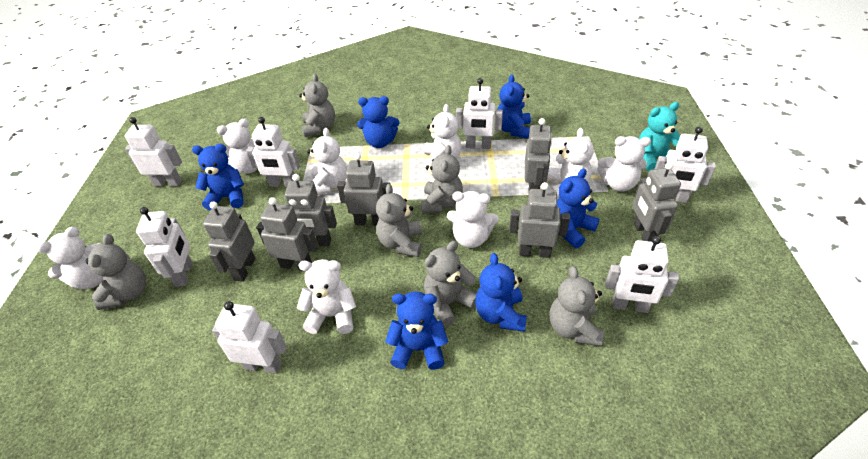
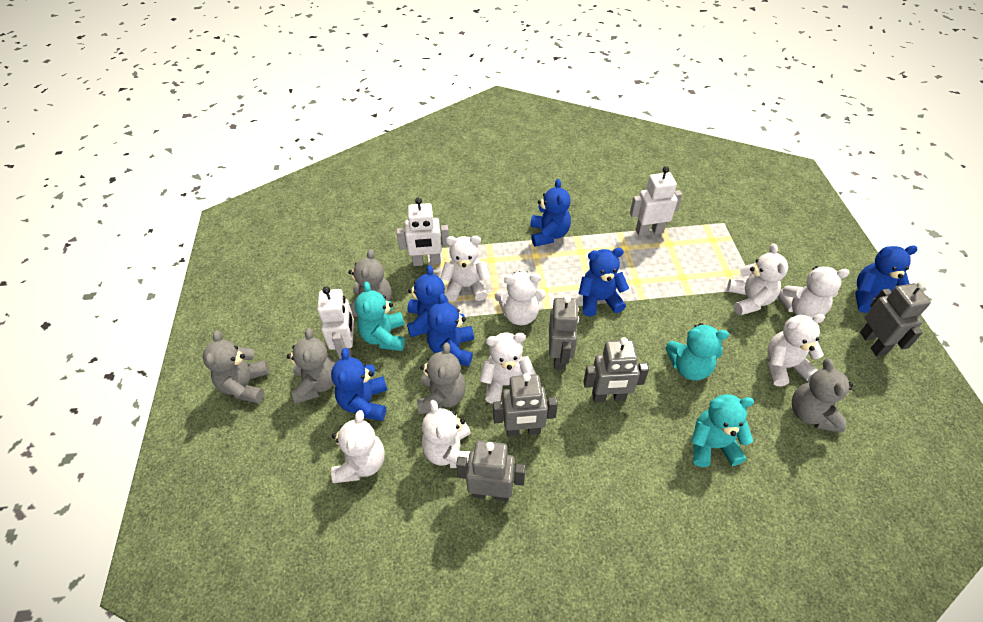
grey robot: 7 -> 5
grey teddy bear: 6 -> 5
turquoise teddy bear: 1 -> 3
white robot: 7 -> 3

